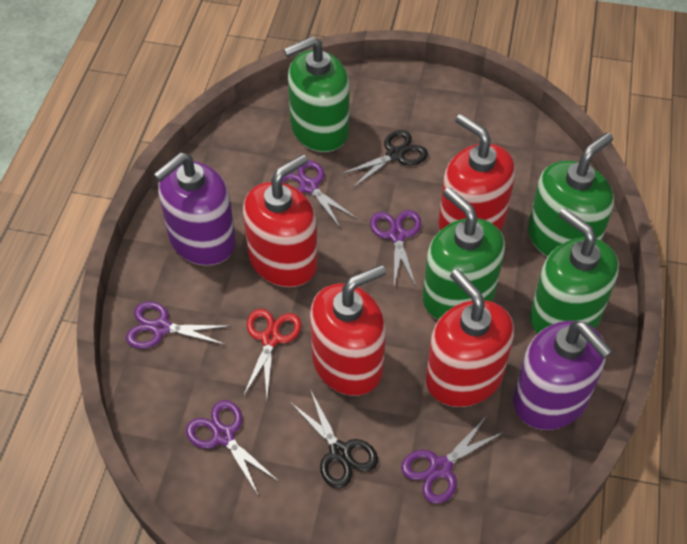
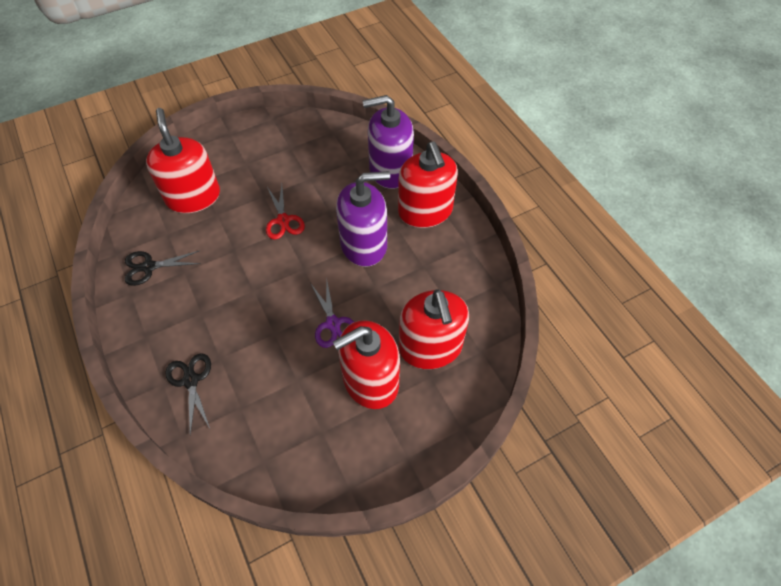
green soap dispenser: 4 -> 0
purple scissors: 5 -> 1

